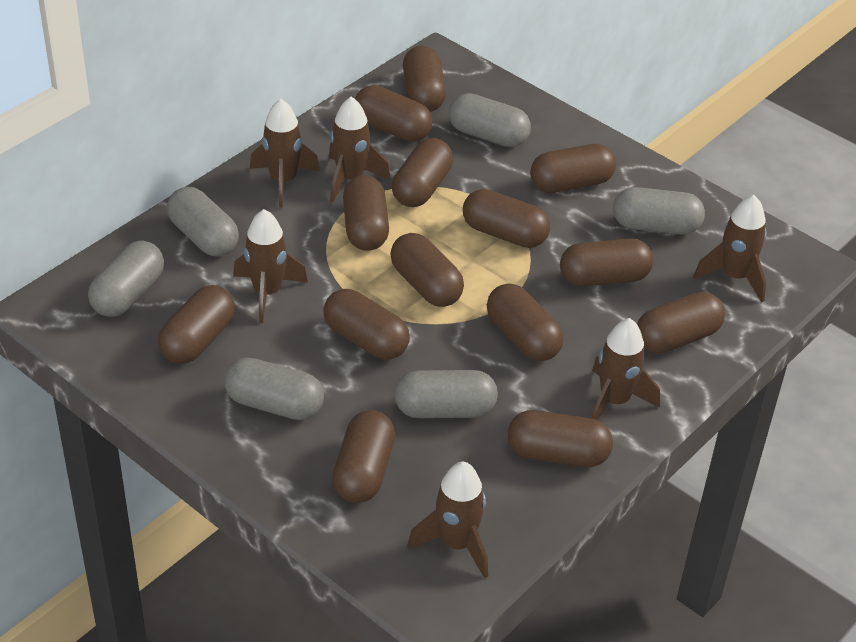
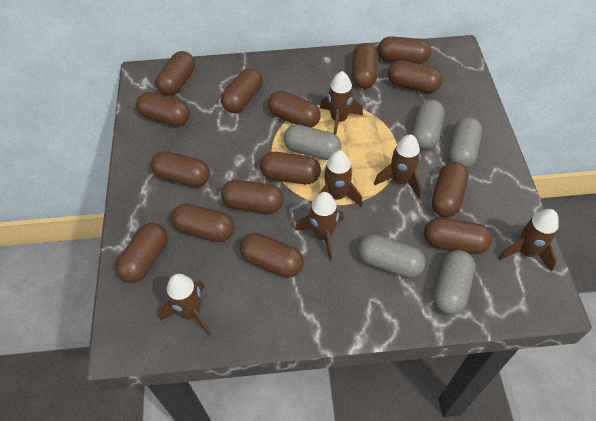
brown capsule: 14 -> 15
grey capsule: 6 -> 5

